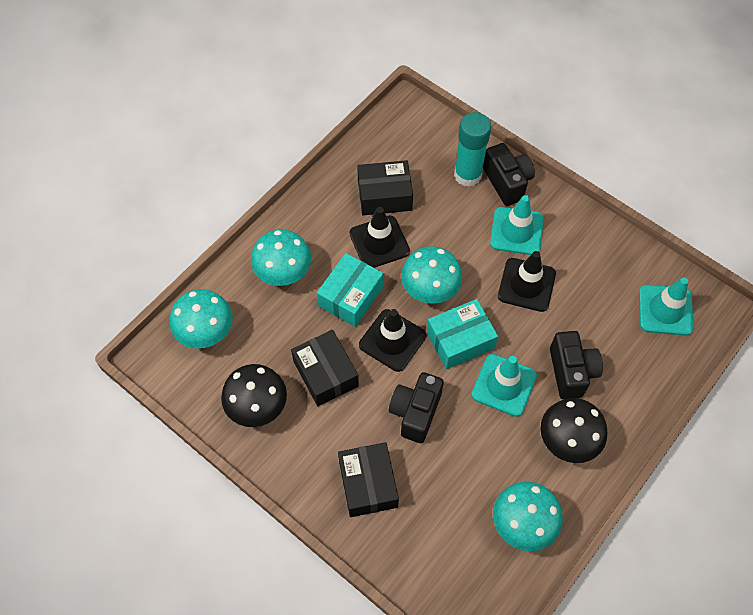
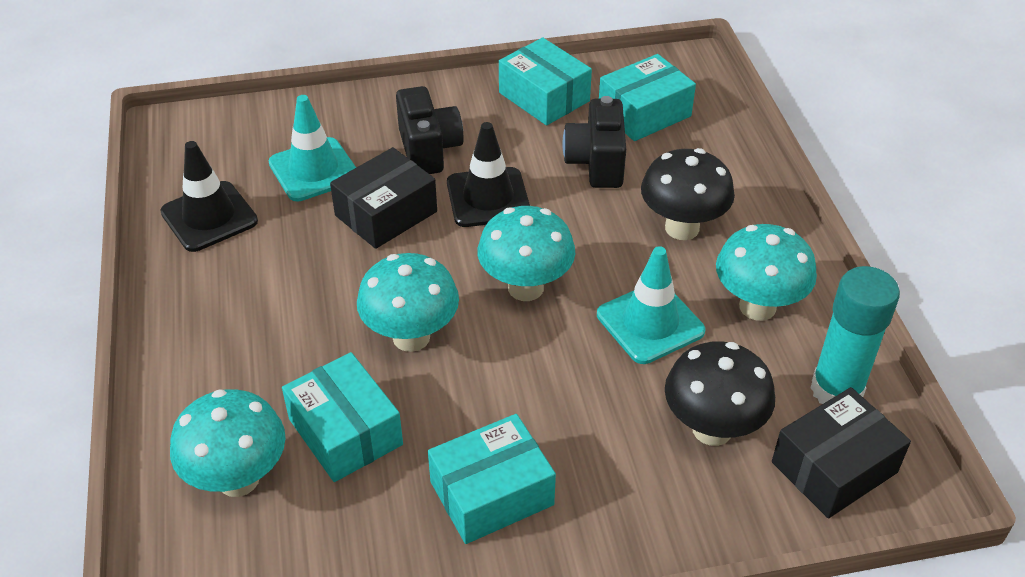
black box: 3 -> 2
black camera: 3 -> 2
black traffic cone: 3 -> 2
turquoise box: 2 -> 4
turquoise traffic cone: 3 -> 2

